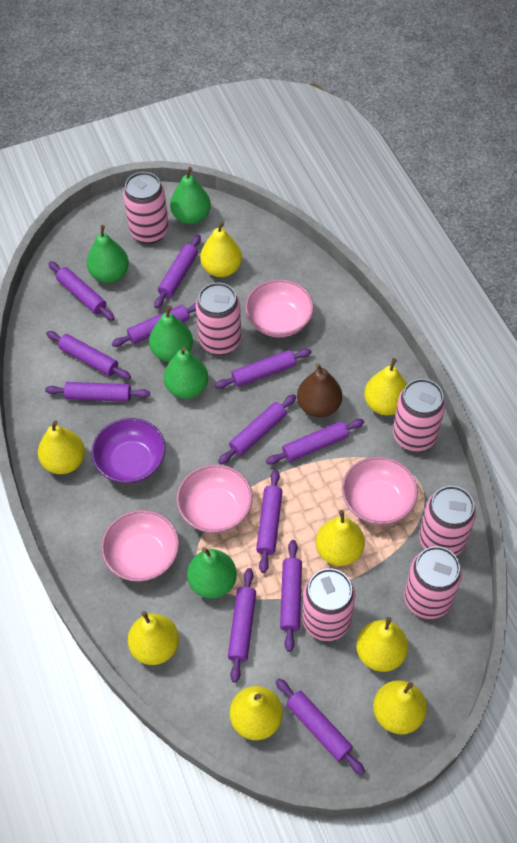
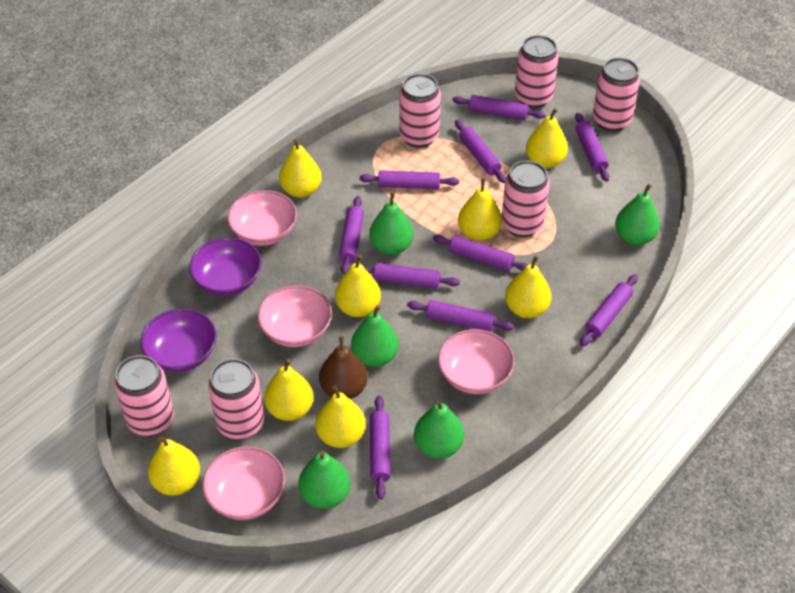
purple bowl: 1 -> 2
purple rolling pin: 12 -> 10

